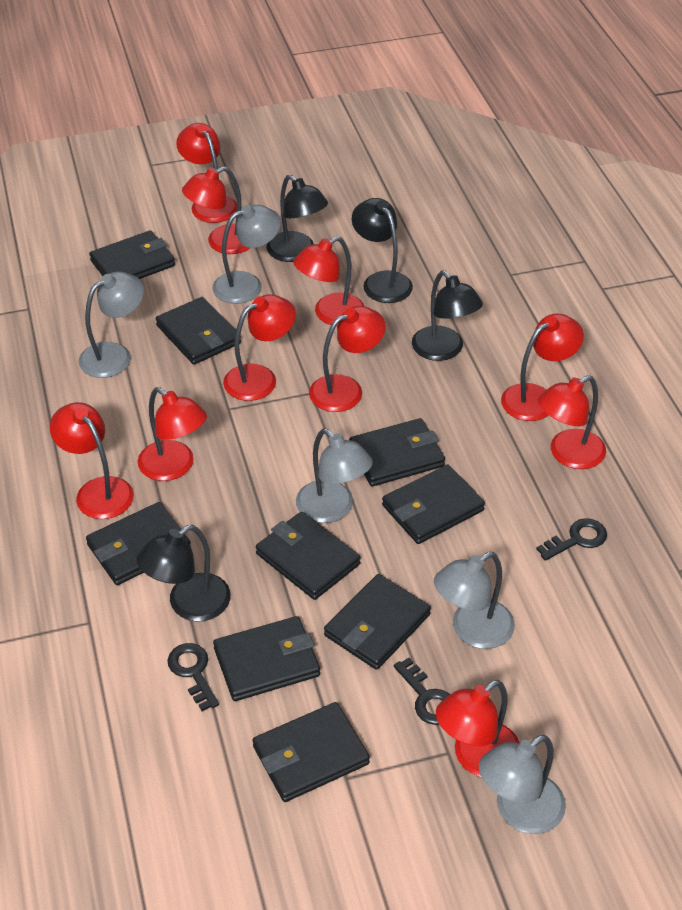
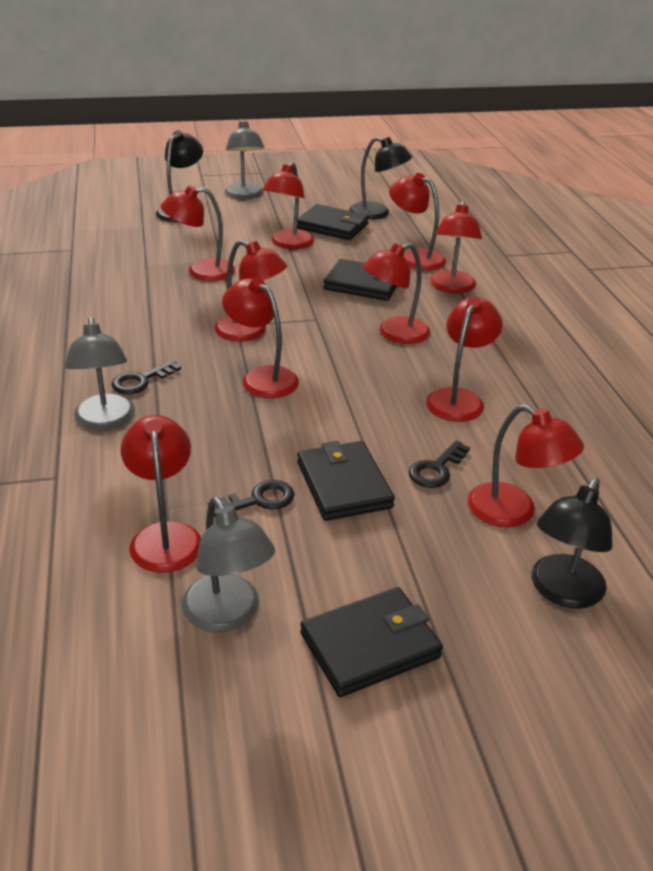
black lamp: 4 -> 3
black wallet: 9 -> 4
grey lamp: 5 -> 3

